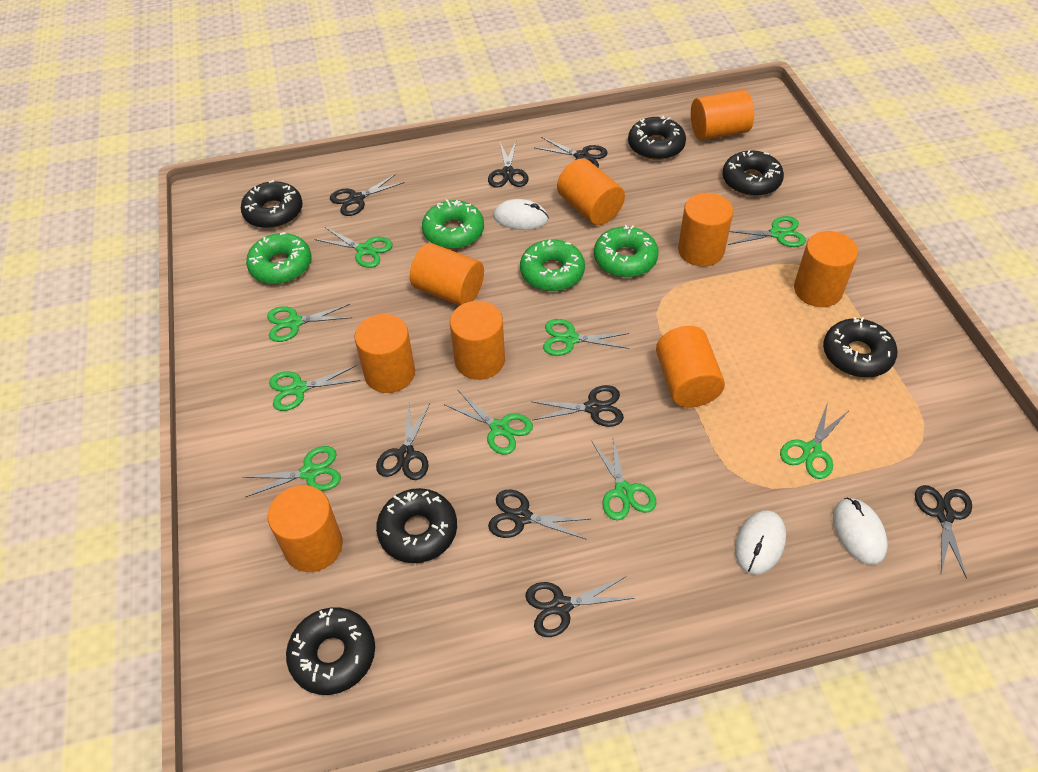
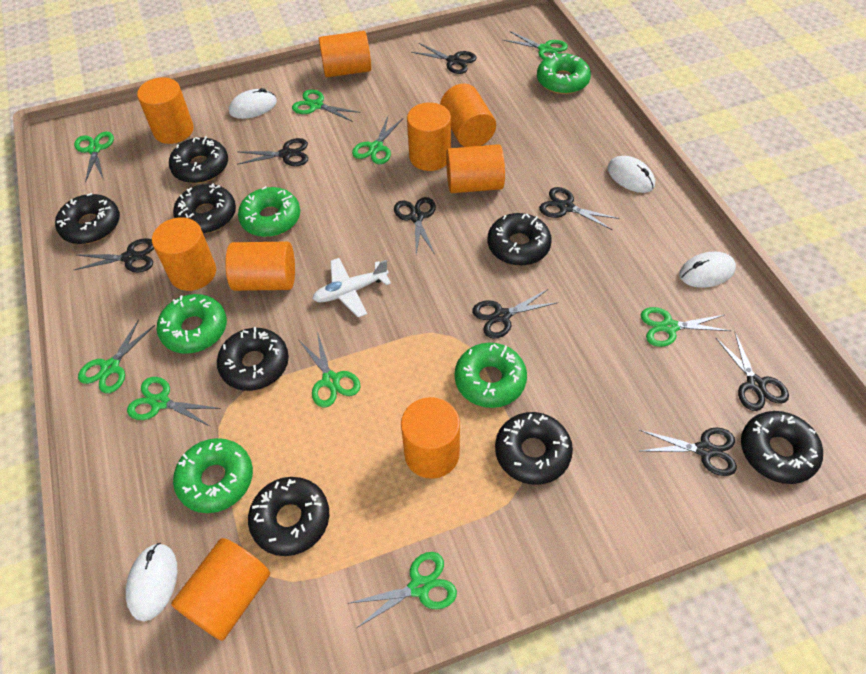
black donut: 6 -> 8
green donut: 4 -> 5
white mouse: 3 -> 4
white plane: 0 -> 1

